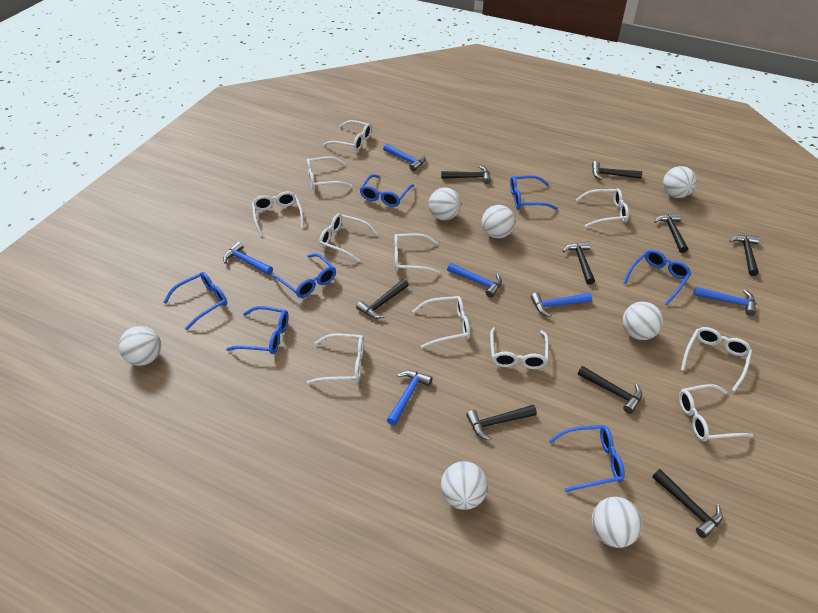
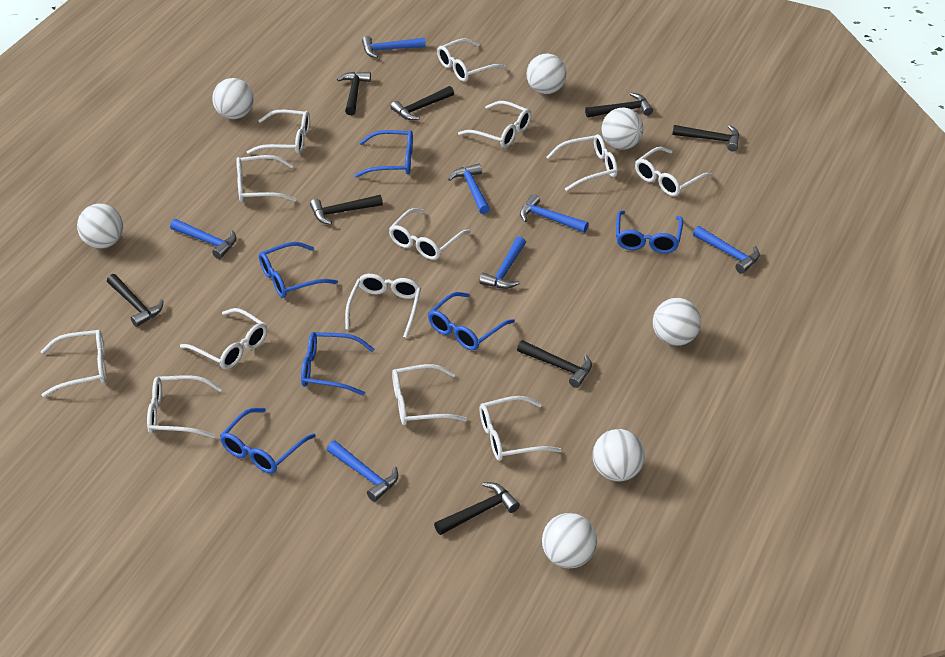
black hammer: 9 -> 8
blue glasses: 7 -> 6
blue hammer: 6 -> 7
white glasses: 11 -> 13

